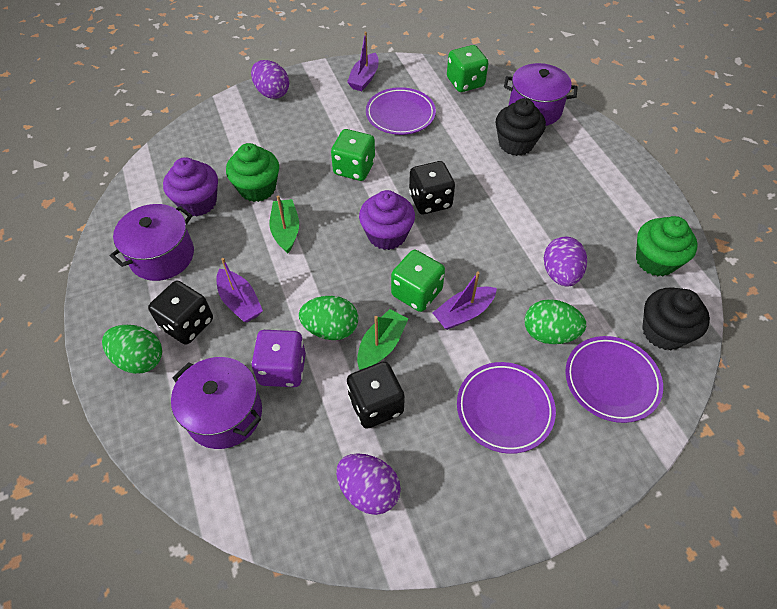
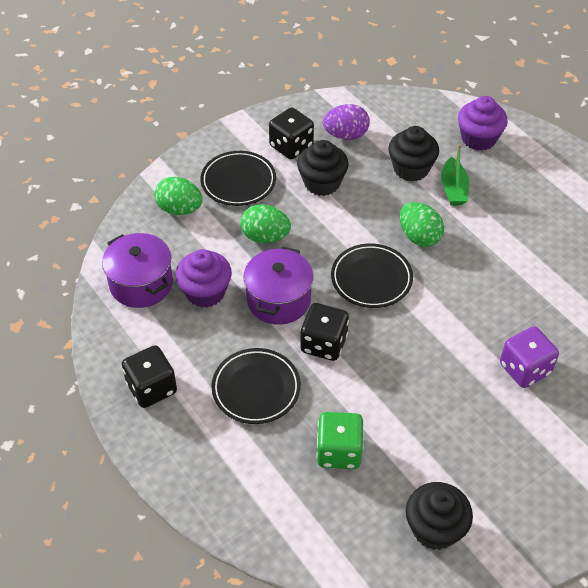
black cupcake: 2 -> 3
black plate: 0 -> 3
green boat: 2 -> 1
green cupcake: 2 -> 0
green dice: 3 -> 1
purple boat: 3 -> 0
purple egg: 3 -> 1
purple plate: 3 -> 0
purple pot: 3 -> 2

